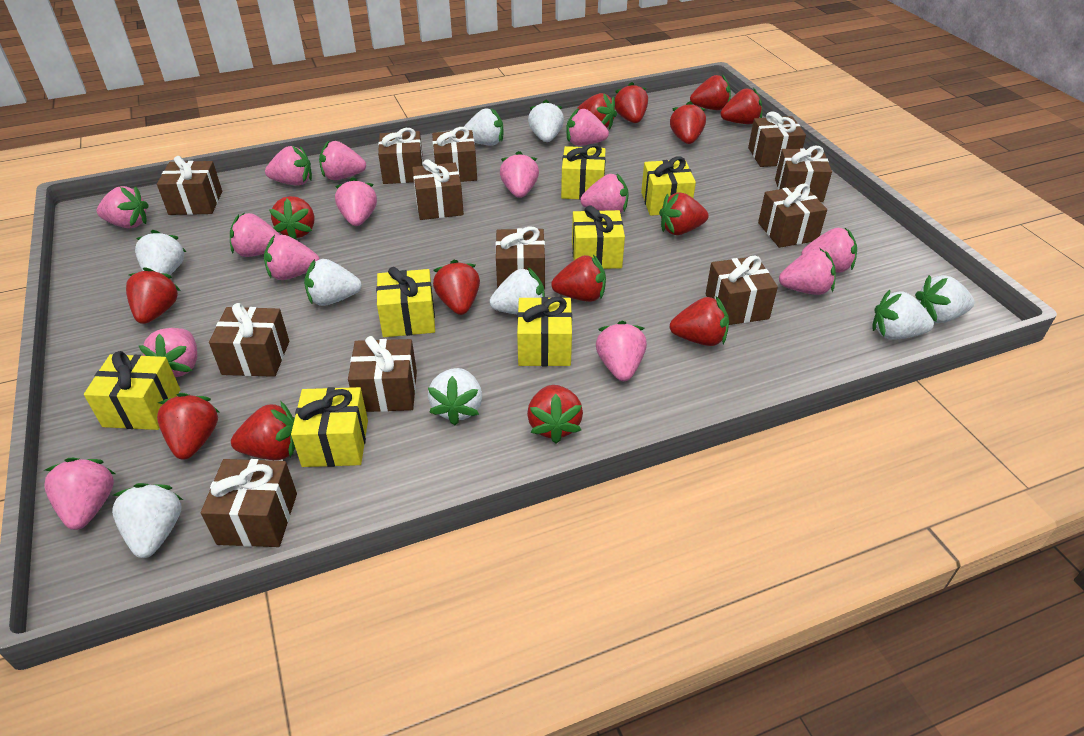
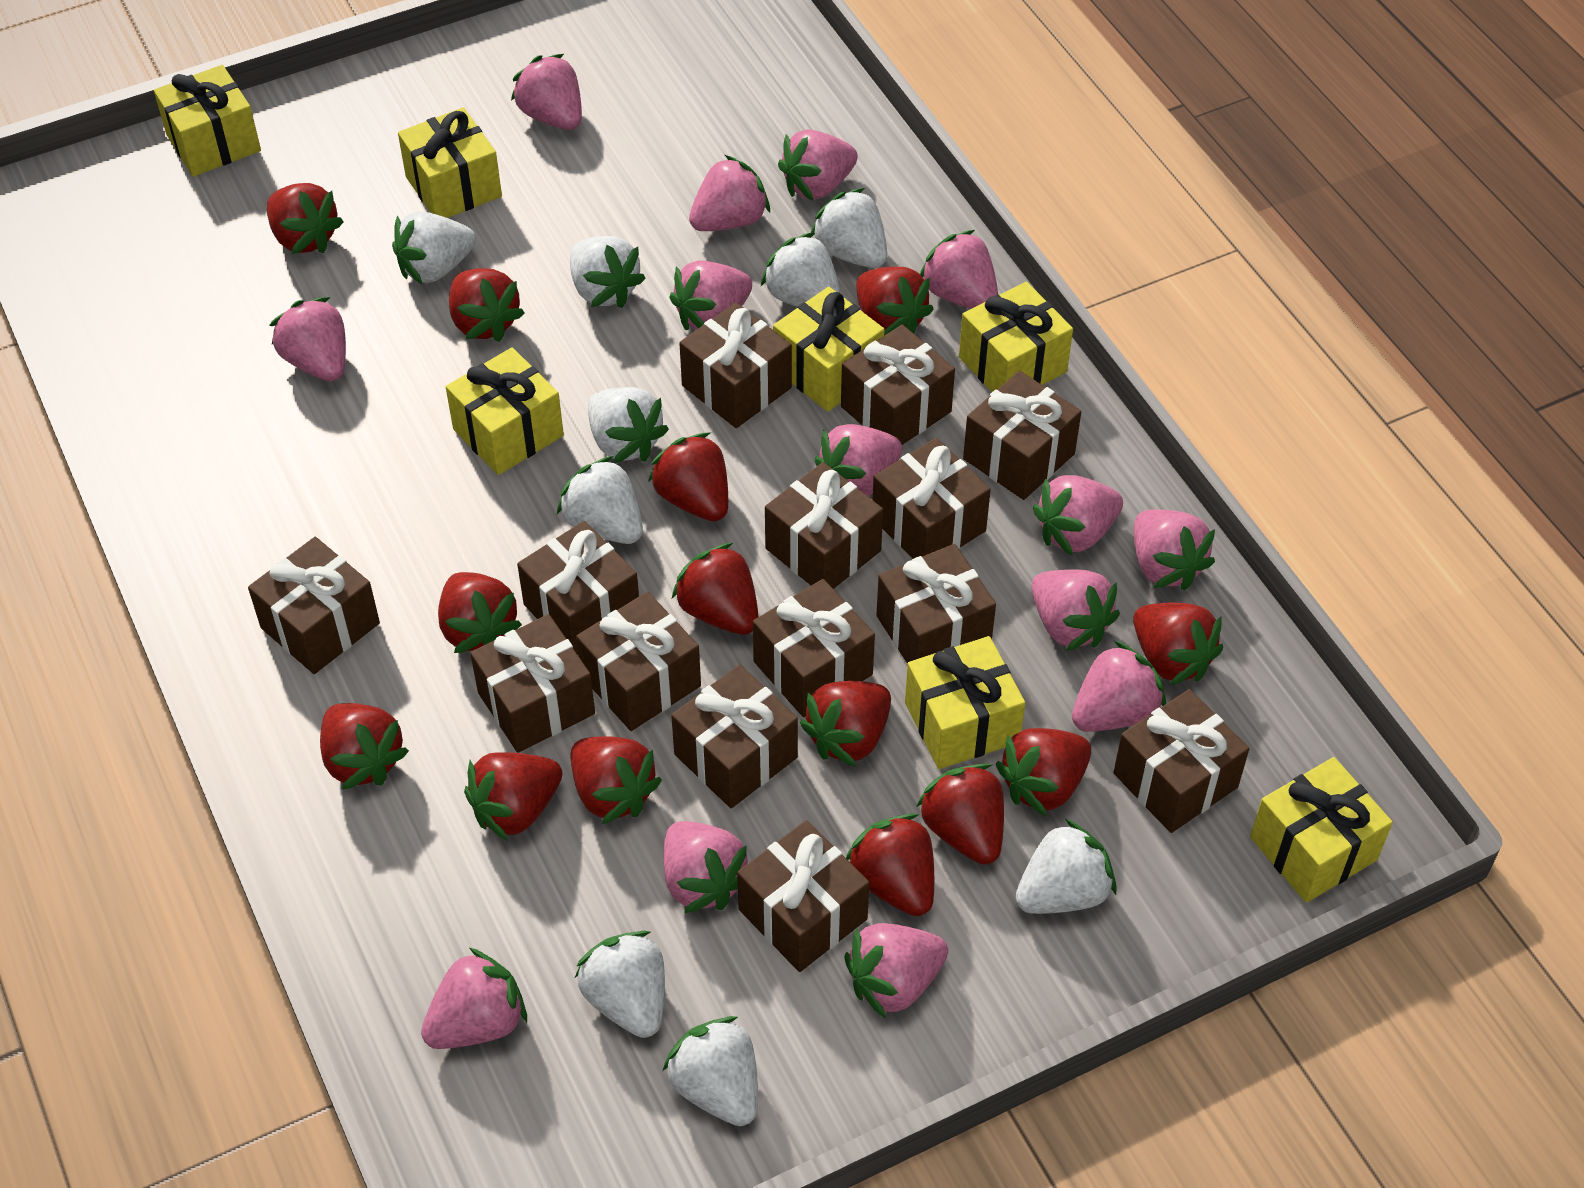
brown gift: 12 -> 14

